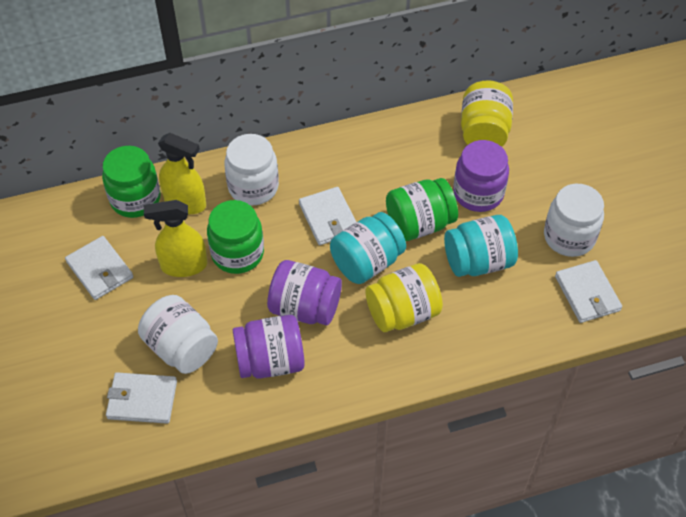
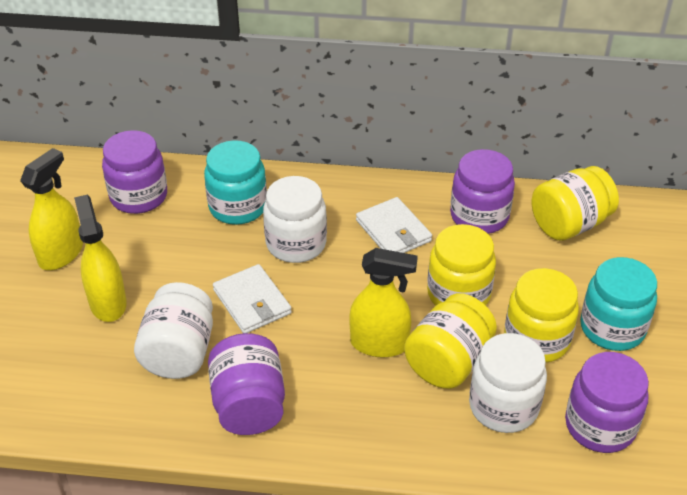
green jar: 3 -> 0
purple jar: 3 -> 4
white wallet: 4 -> 2
yellow jar: 2 -> 4
yellow spray bottle: 2 -> 3

